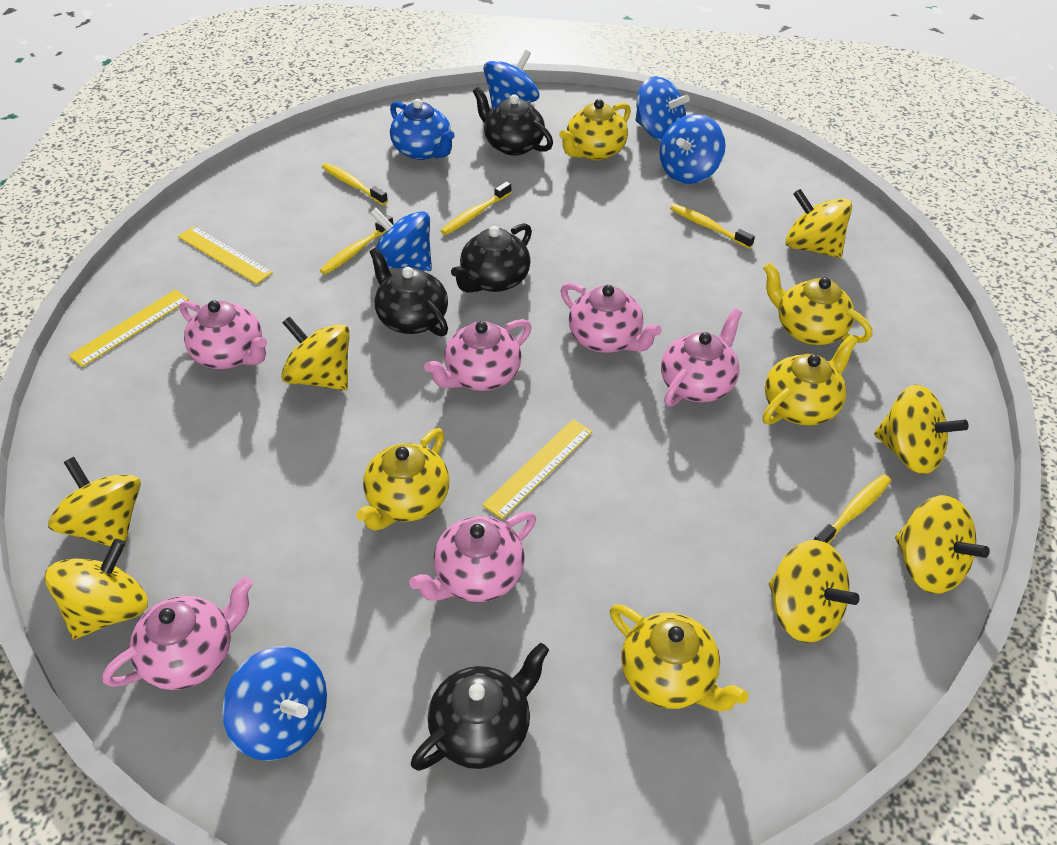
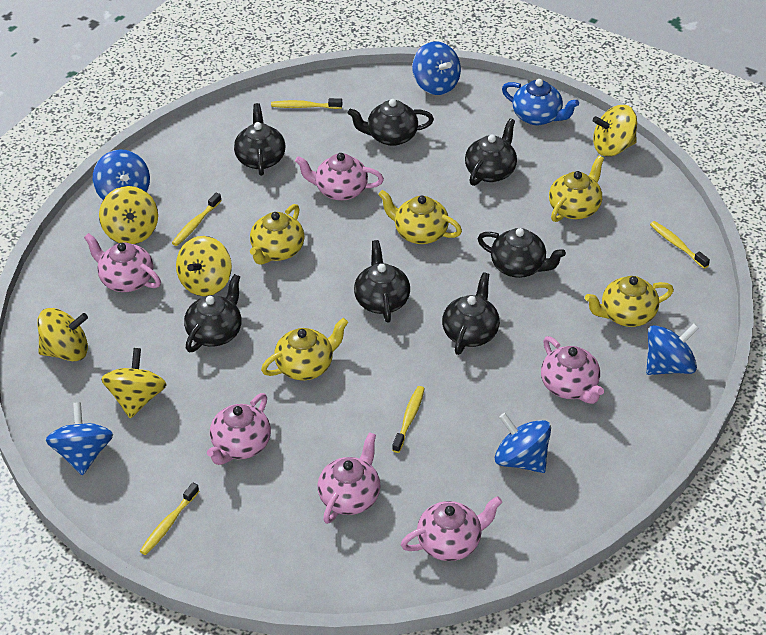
black teapot: 4 -> 7
yellow ruler: 3 -> 0
yellow spinning top: 7 -> 5

